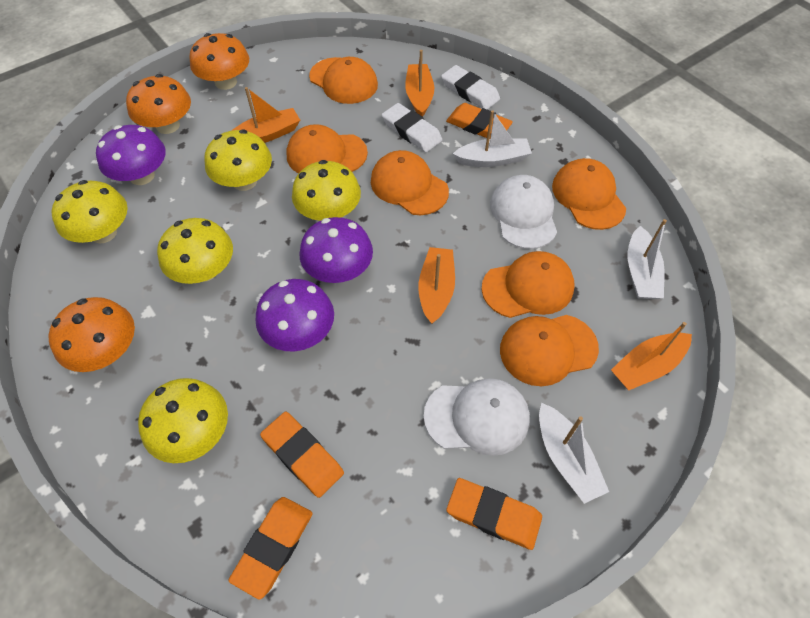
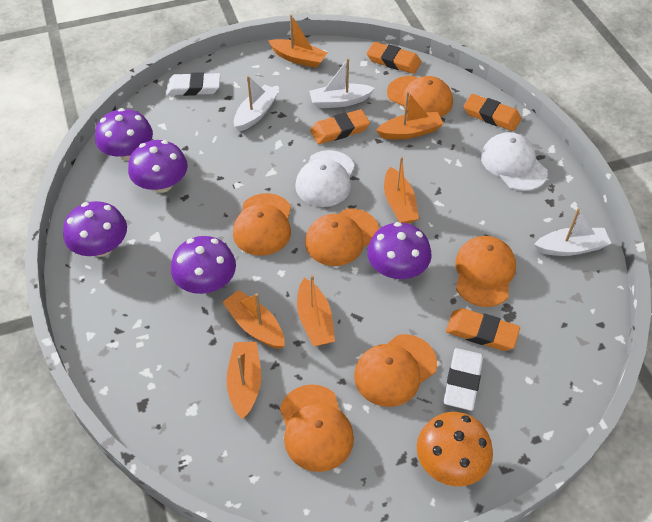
orange boat: 4 -> 6
orange mushroom: 3 -> 1
purple mushroom: 3 -> 5
yellow mushroom: 5 -> 0

